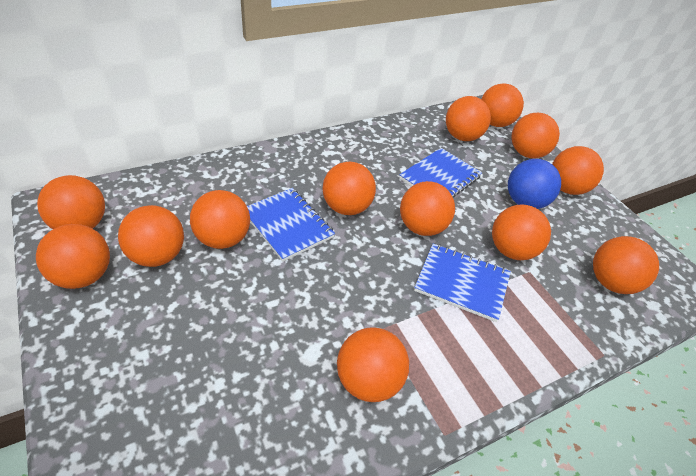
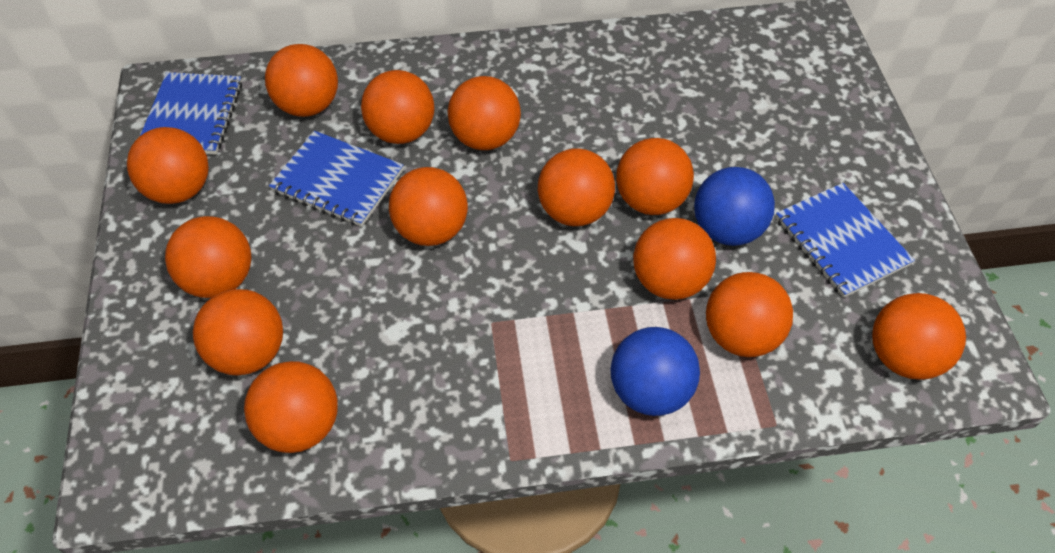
blue ball: 1 -> 2

